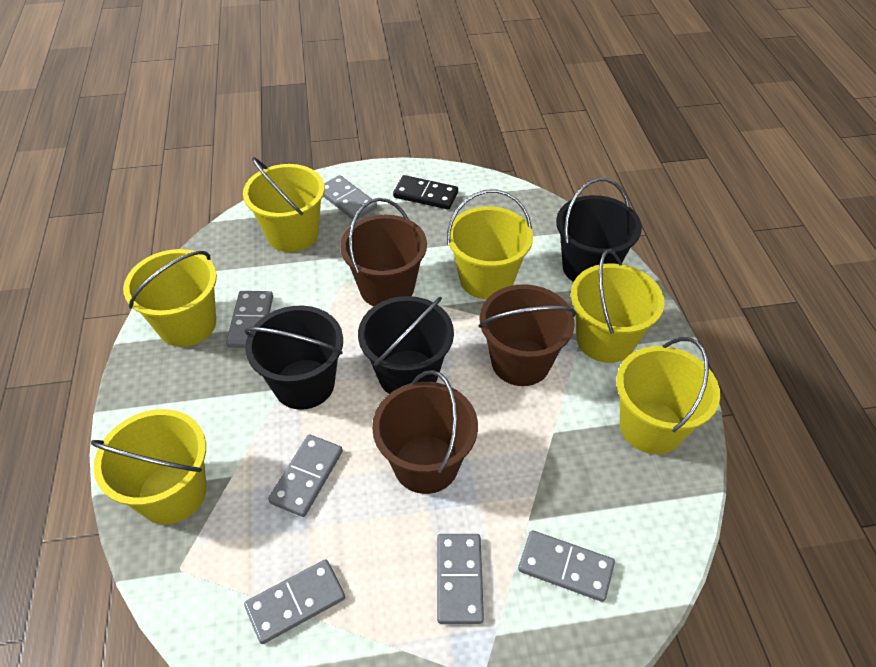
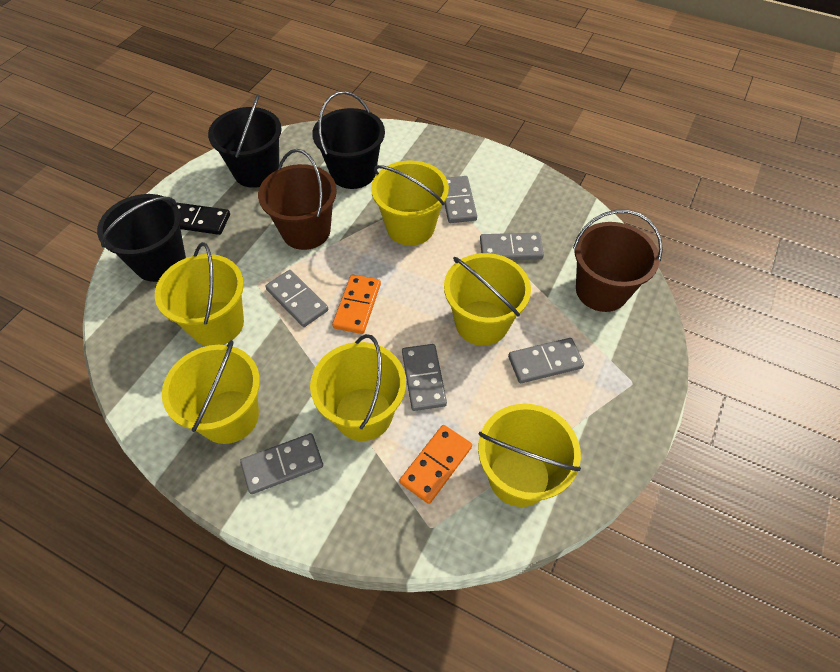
brown bucket: 3 -> 2
orange domino: 0 -> 2

